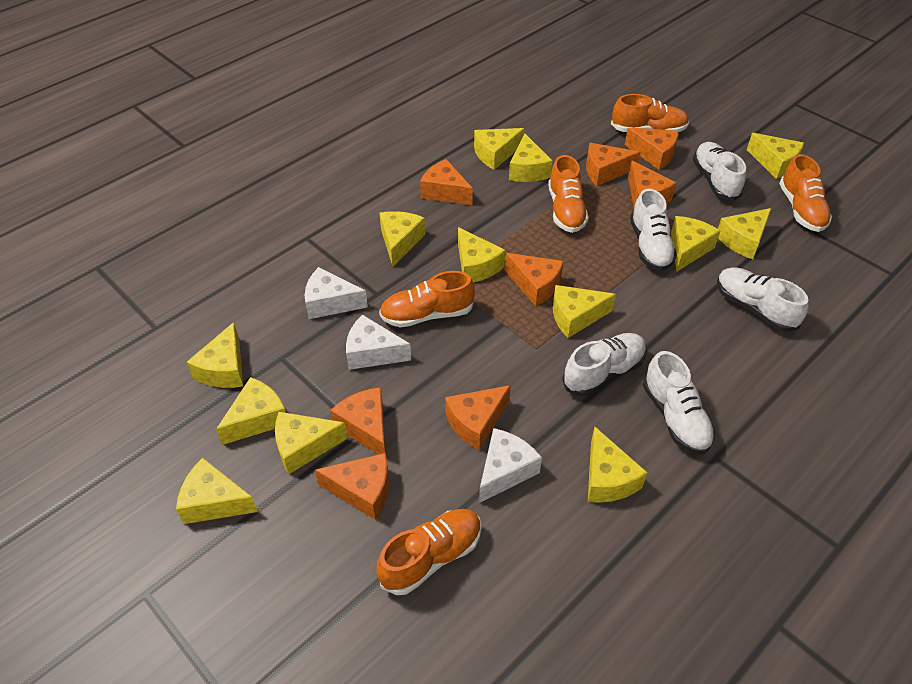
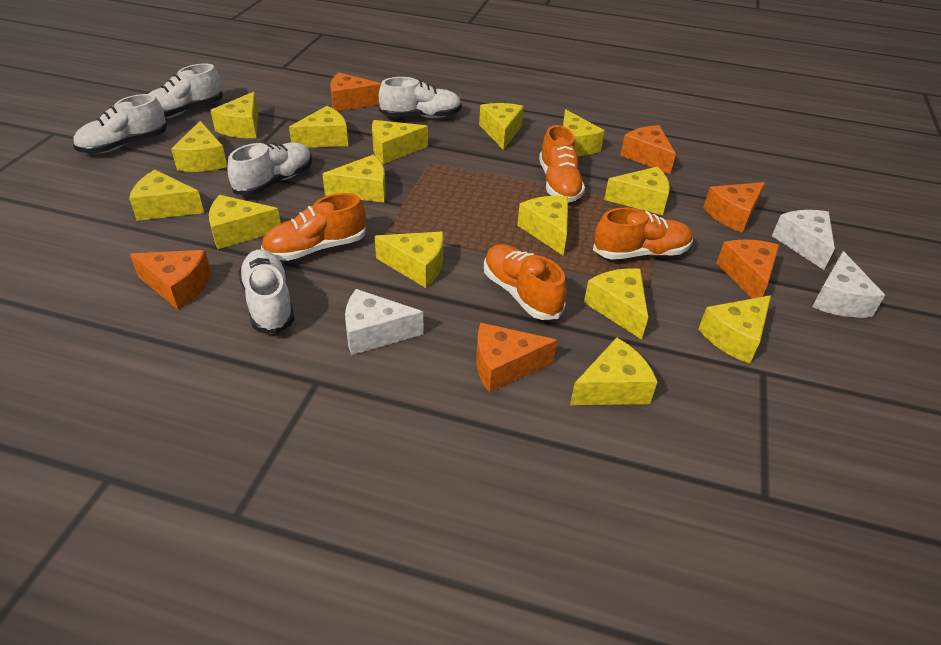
orange cheese: 8 -> 6
orange shoe: 5 -> 4
yellow cheese: 13 -> 15

